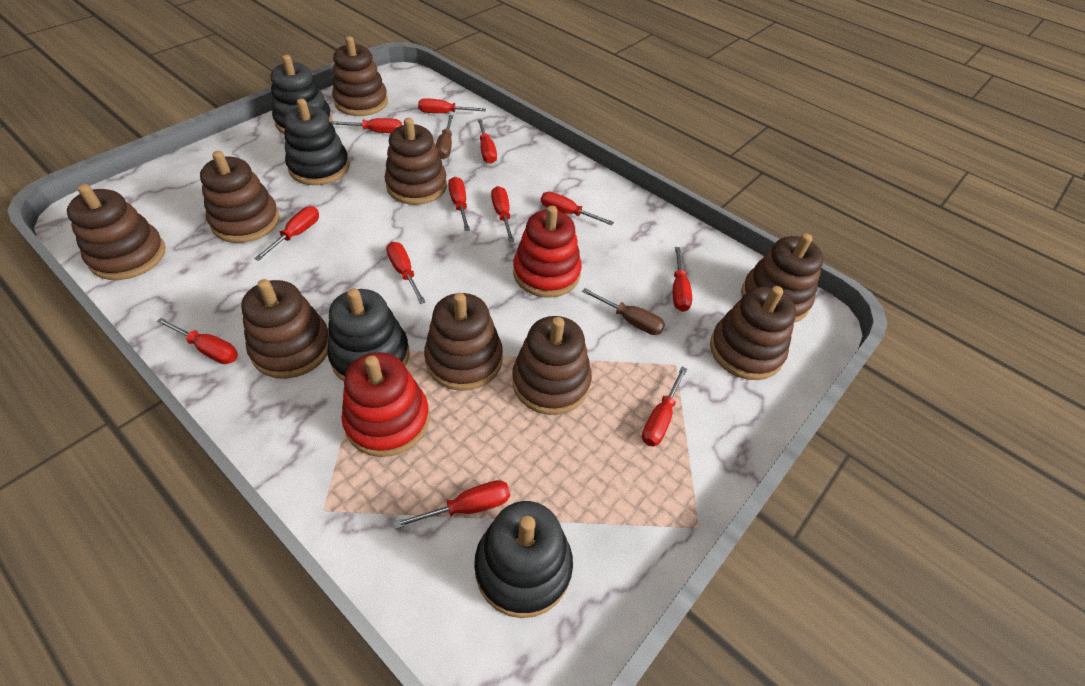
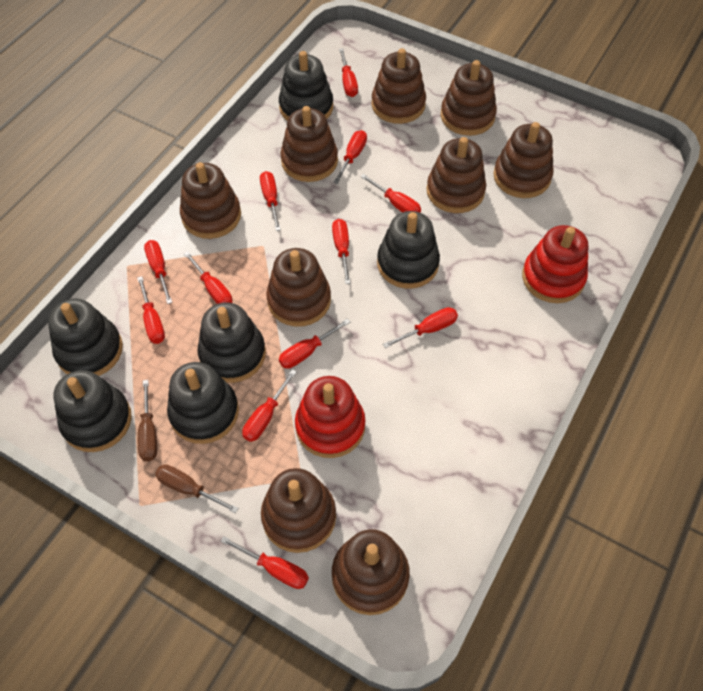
black stacking toy: 4 -> 6

